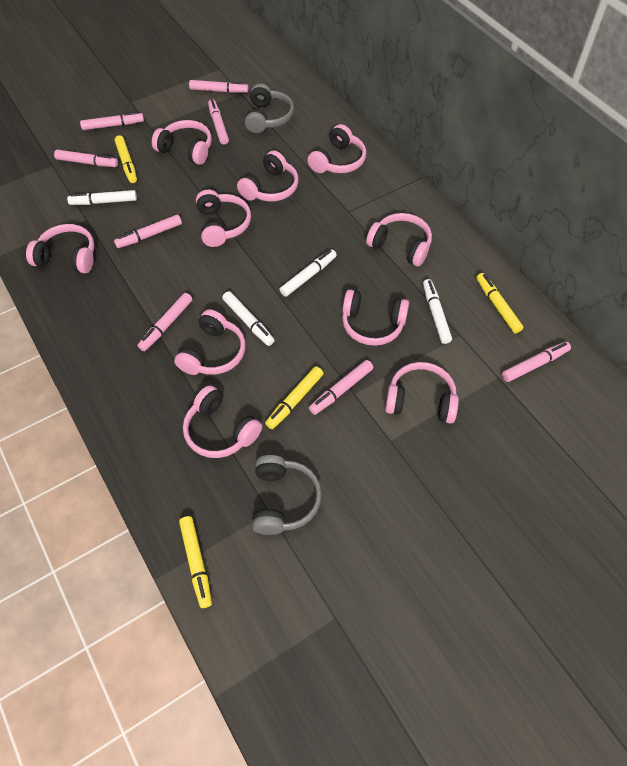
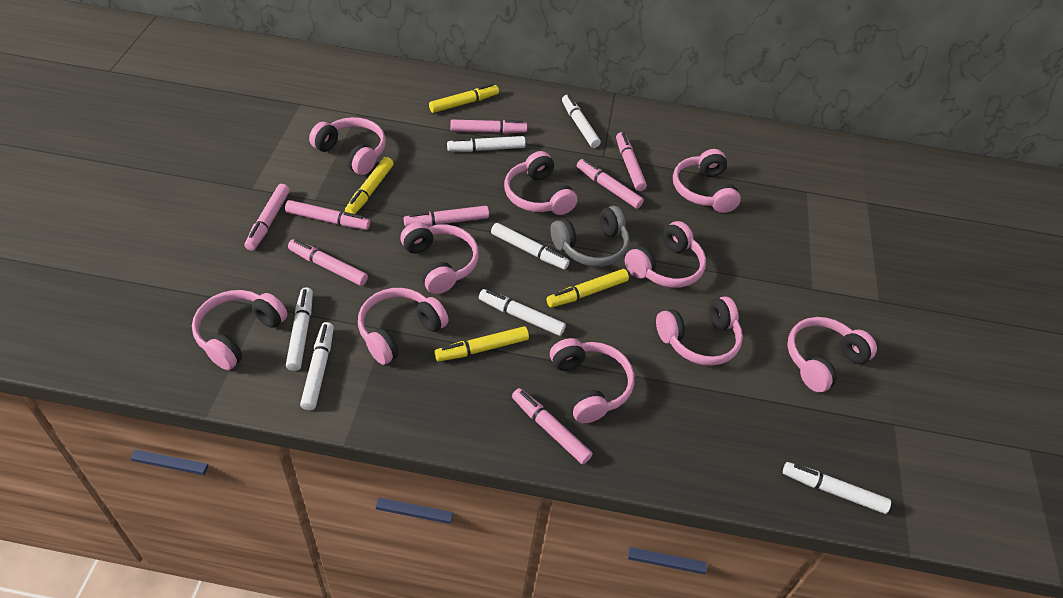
grey headphones: 2 -> 1
white marker: 4 -> 7

